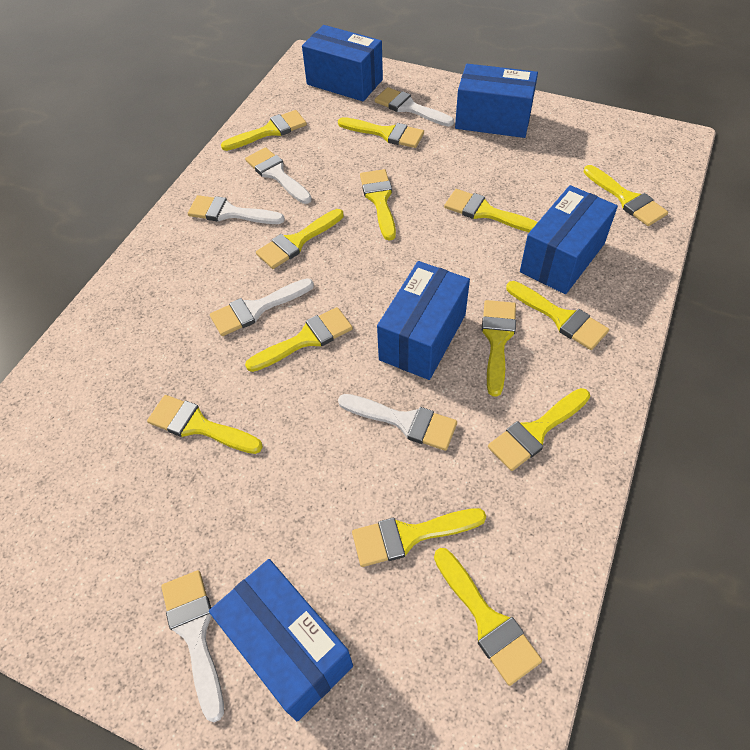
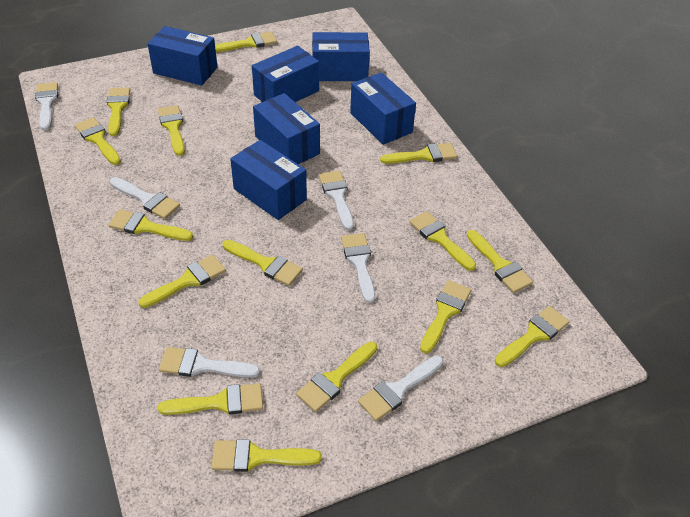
blue box: 5 -> 6
yellow brush: 13 -> 15

